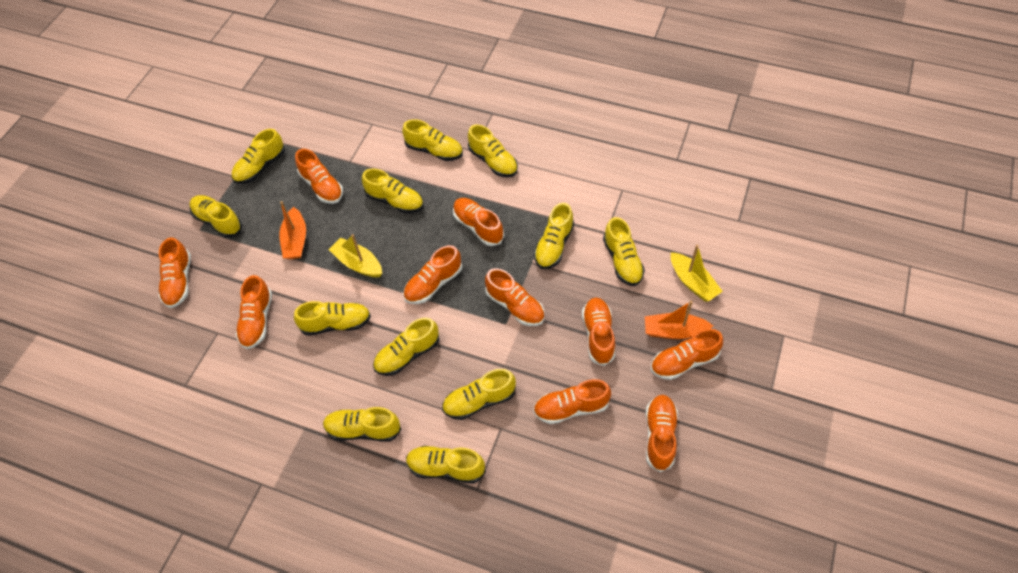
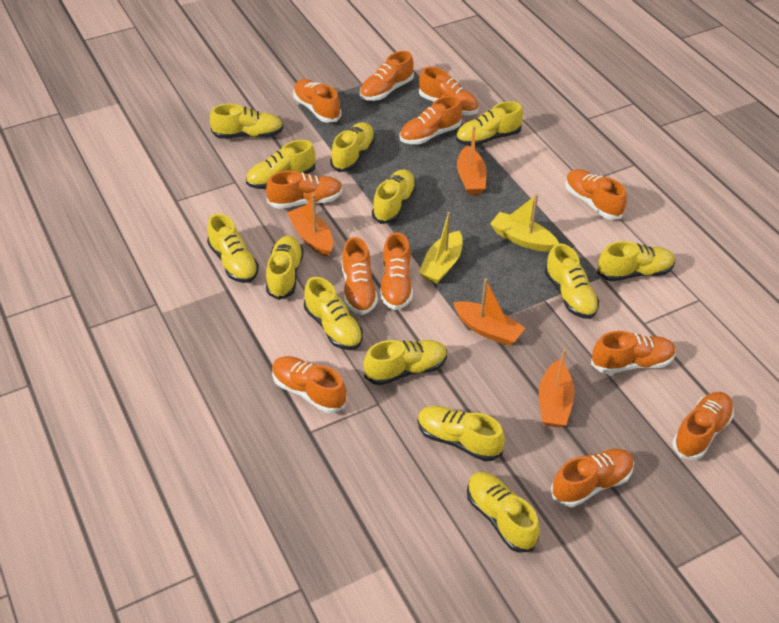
orange boat: 2 -> 4
orange shoe: 10 -> 12
yellow shoe: 12 -> 13

